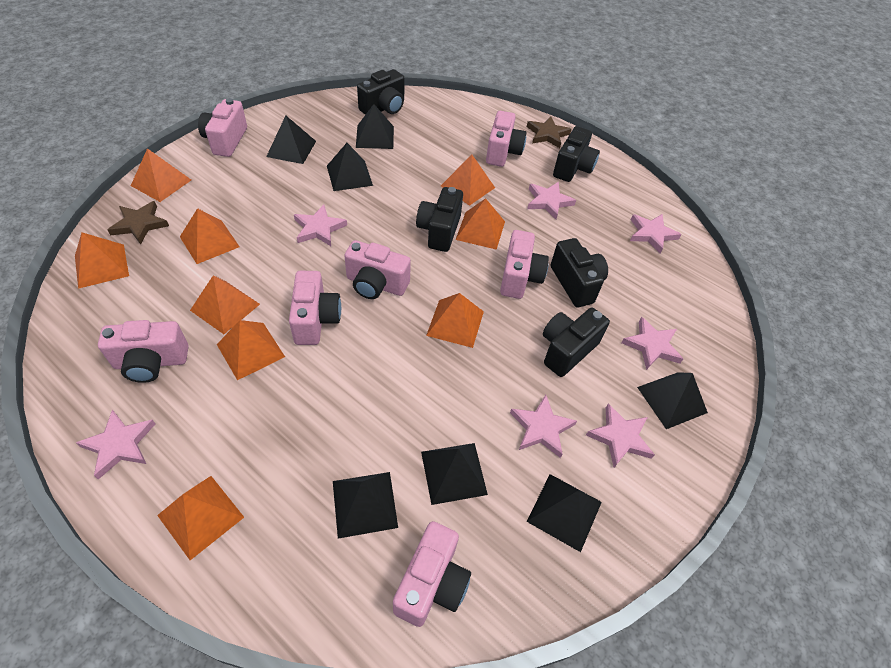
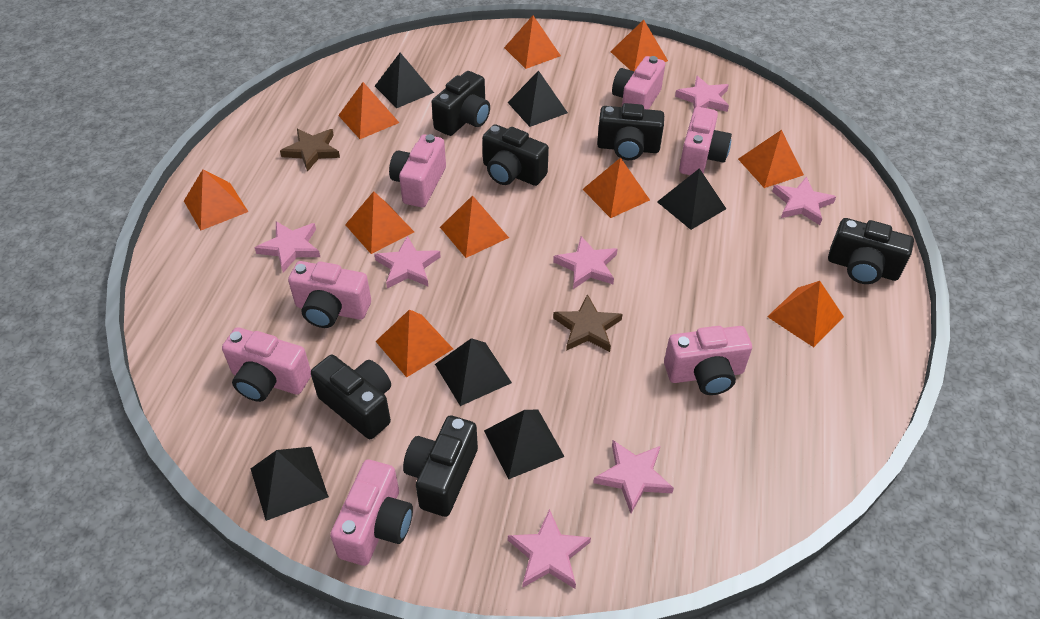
black camera: 5 -> 6
black pyramid: 7 -> 6
orange pyramid: 9 -> 10

